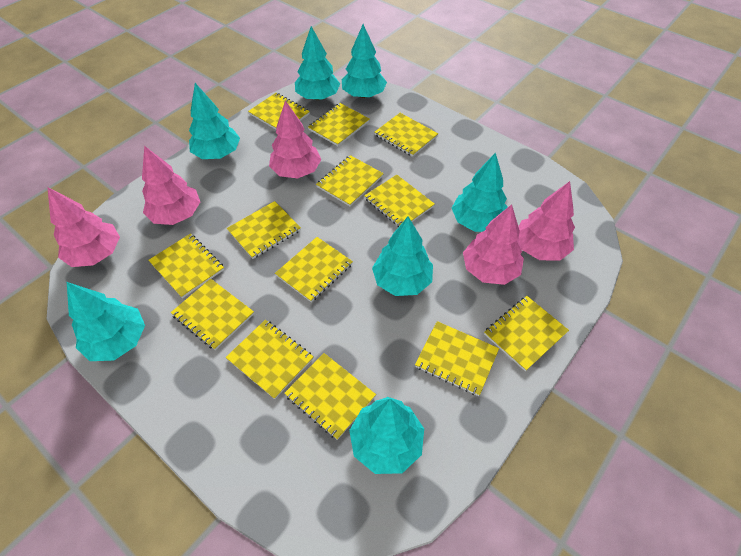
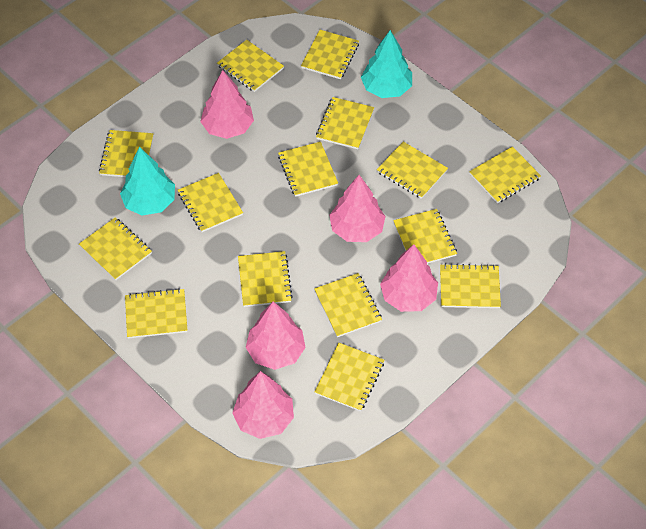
turquoise tree: 7 -> 2
yellow notebook: 13 -> 15

